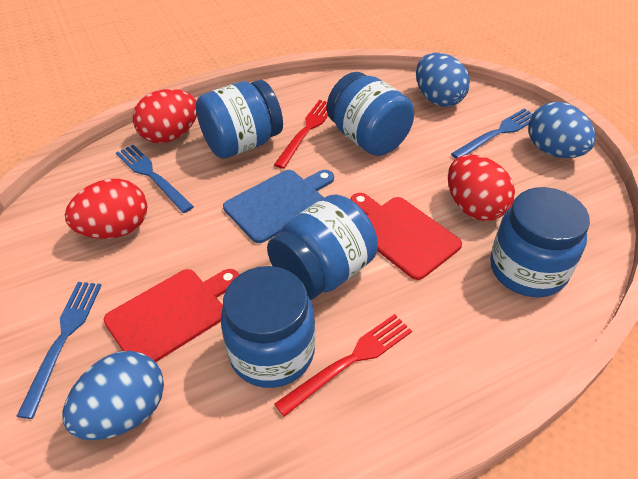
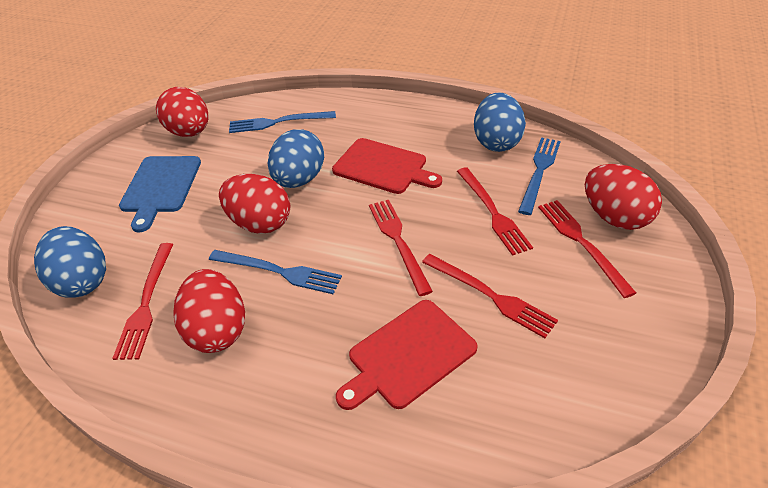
blue jar: 5 -> 0
red egg: 3 -> 4
red fork: 2 -> 5

